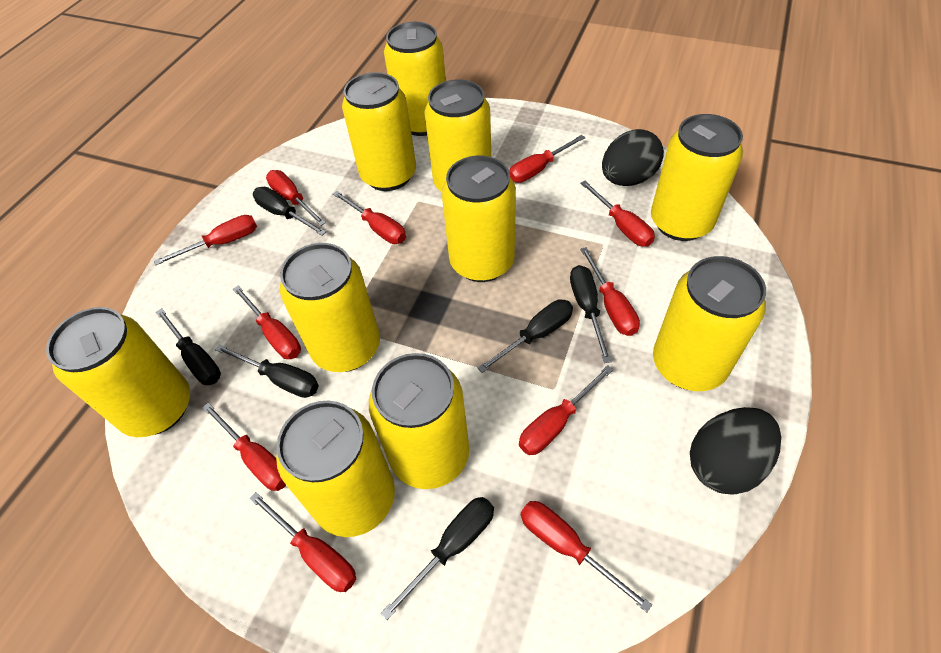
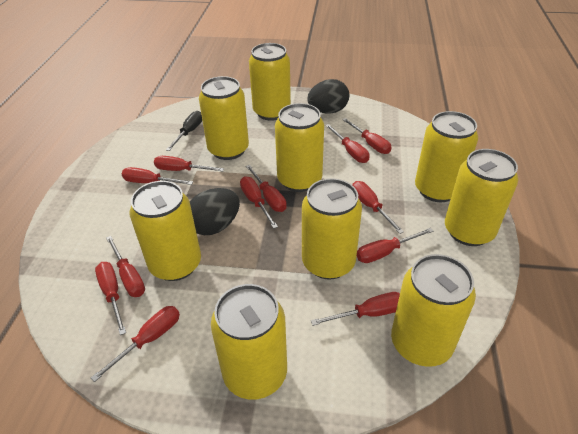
black screwdriver: 6 -> 1
red screwdriver: 11 -> 12
yellow can: 10 -> 9

